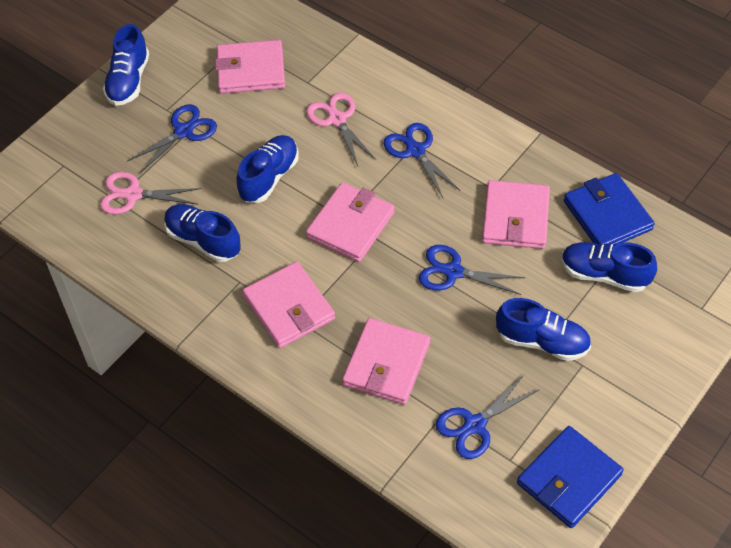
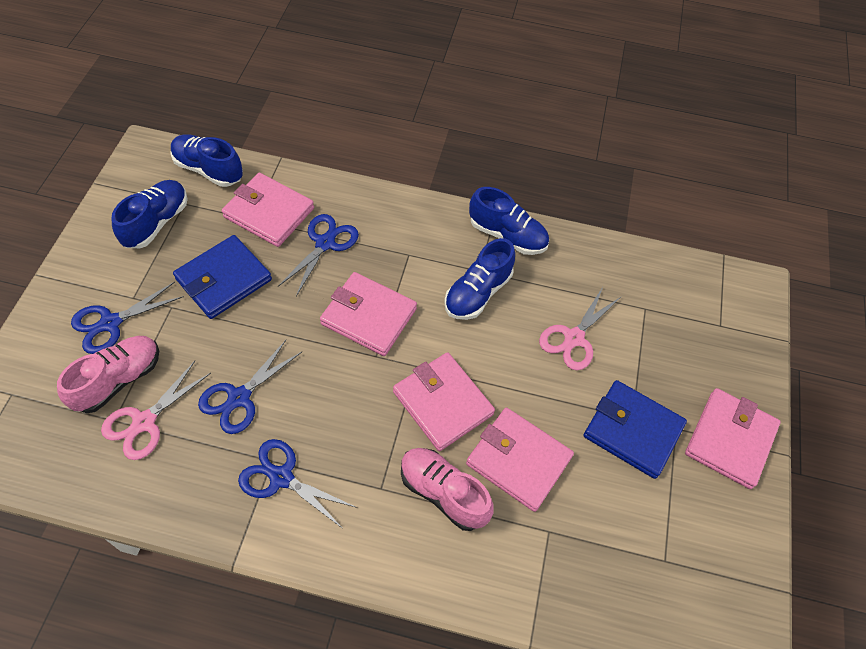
blue shoe: 5 -> 4
pink shoe: 0 -> 2

